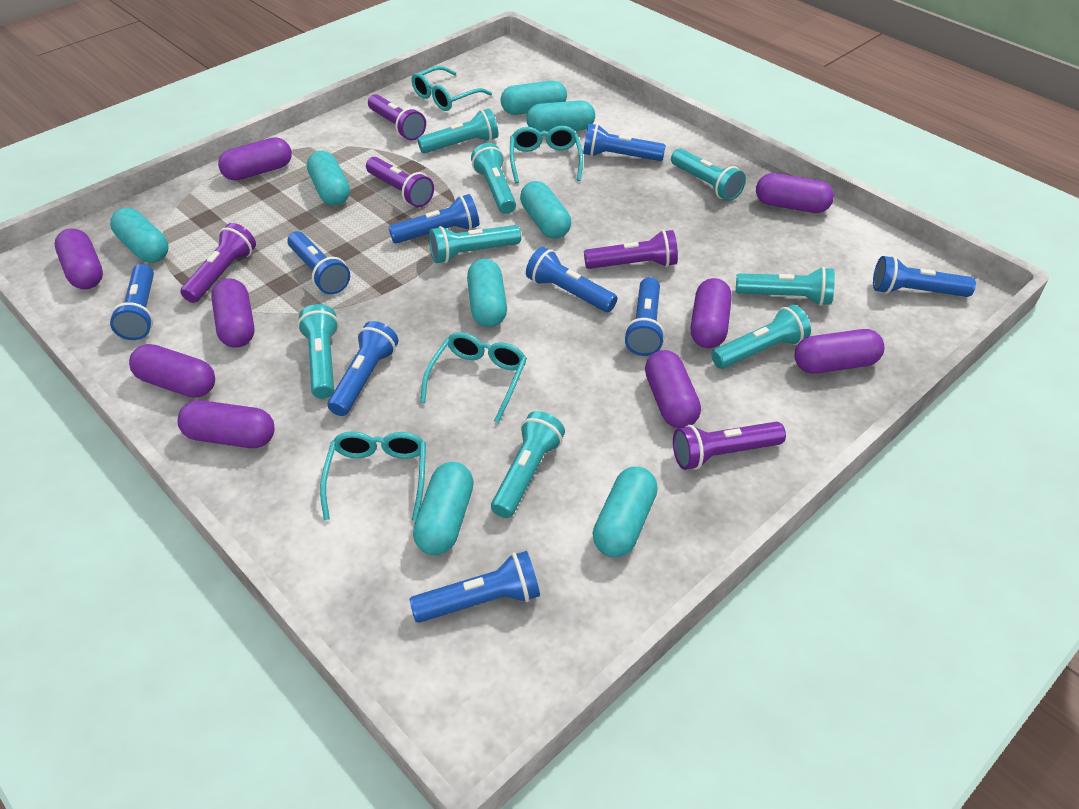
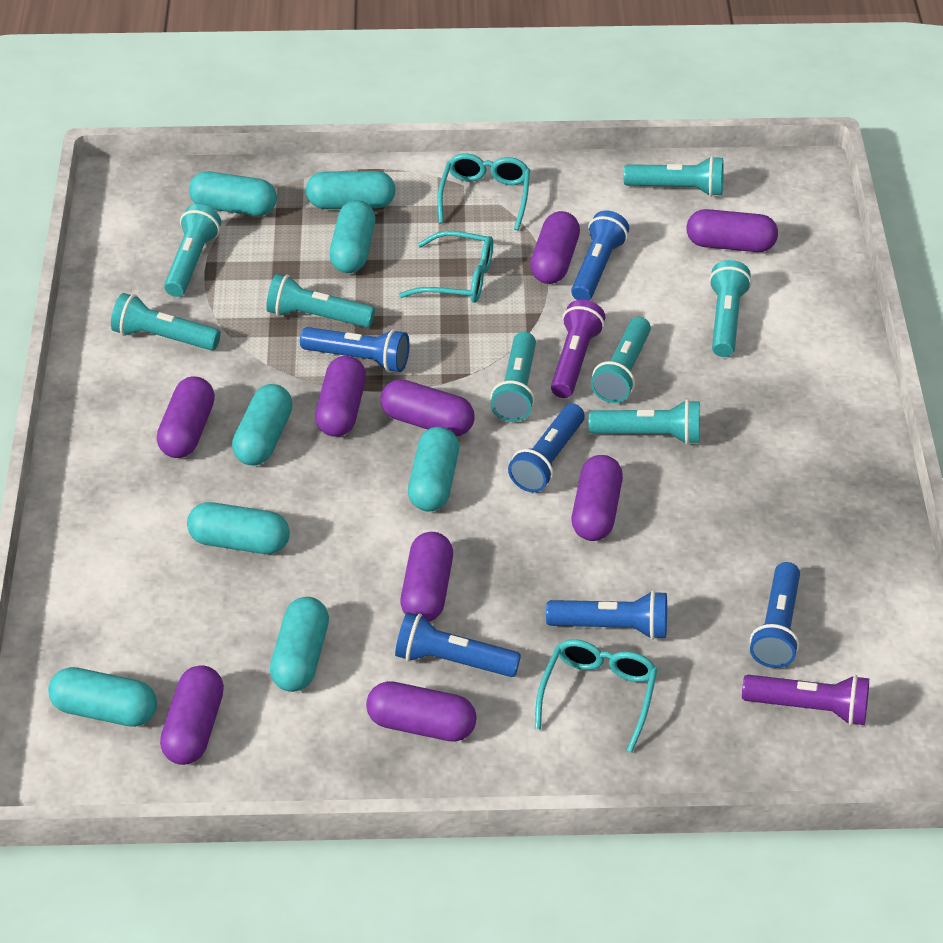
blue flashlight: 9 -> 6
purple flashlight: 5 -> 2
turquoise glasses: 4 -> 3

